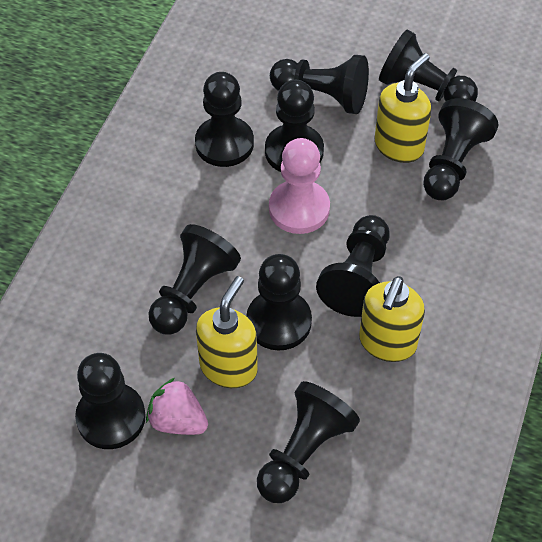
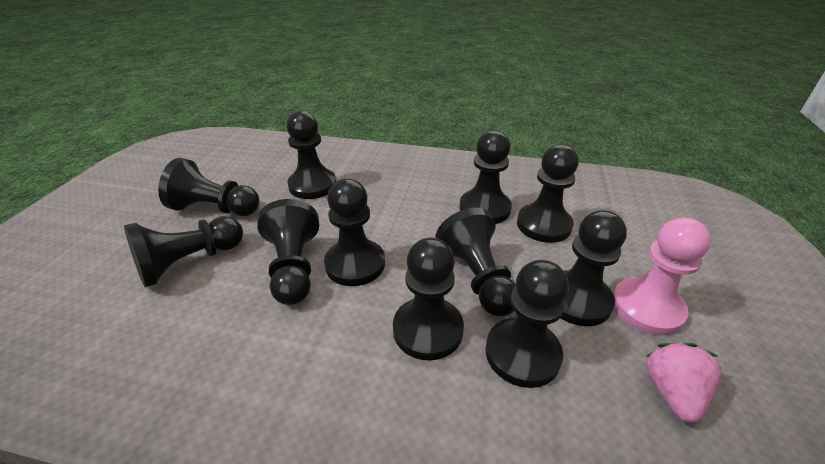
black pawn: 10 -> 11
yellow soap dispenser: 3 -> 0

